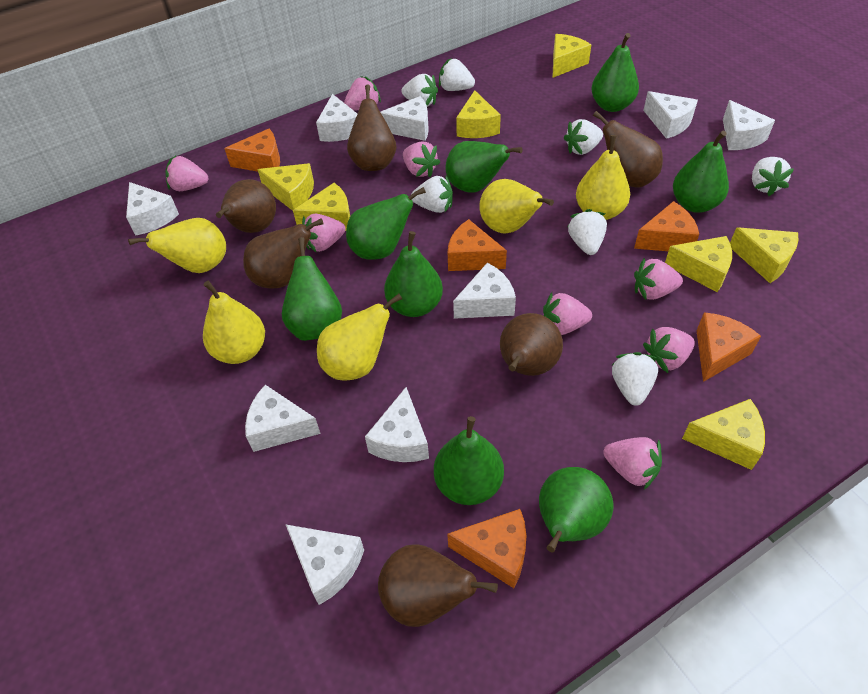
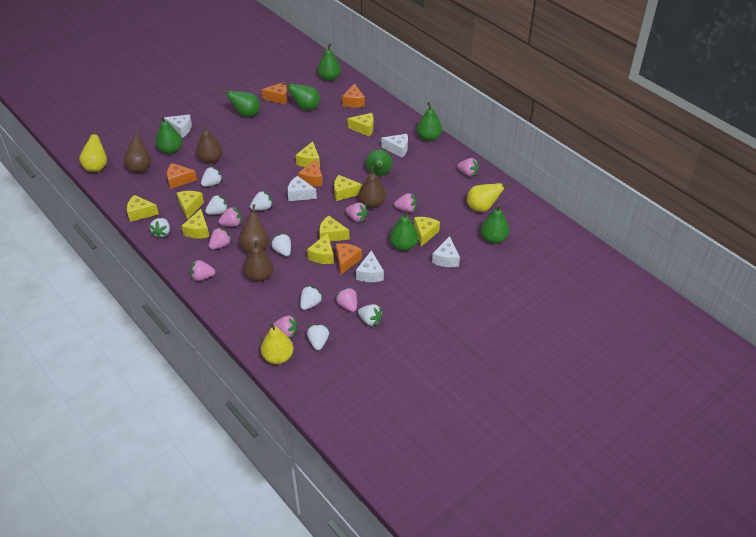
brown pear: 6 -> 5
white cheese: 9 -> 5
white strawberry: 7 -> 8
yellow cheese: 7 -> 9
yellow pear: 5 -> 3

